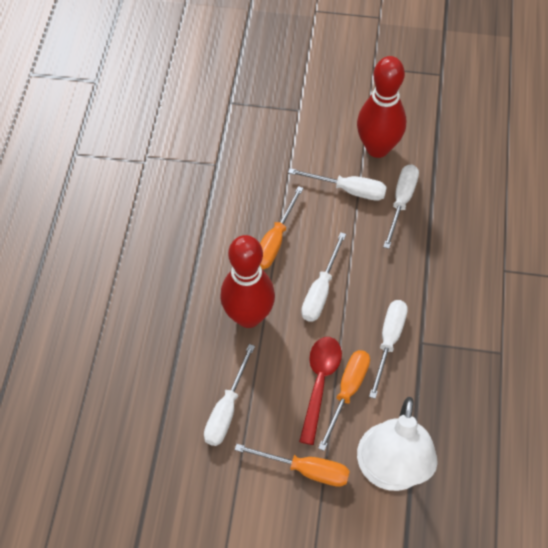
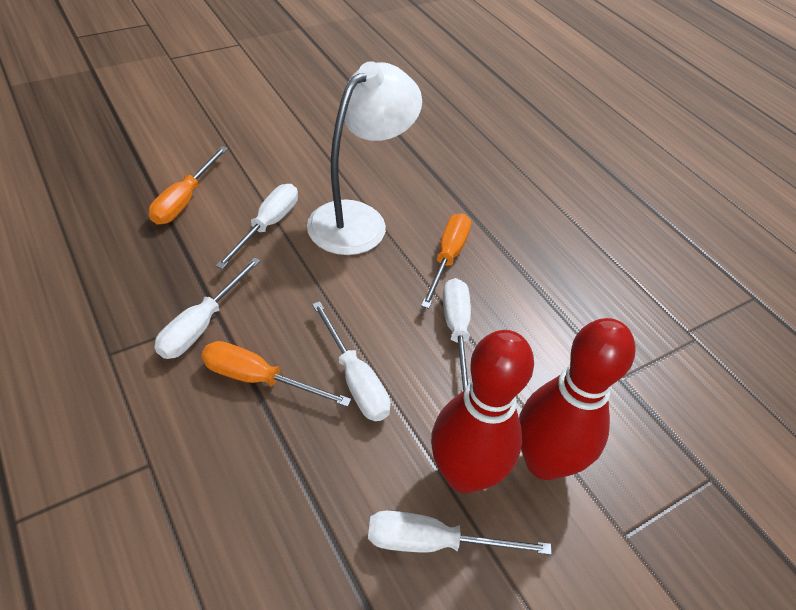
red spoon: 1 -> 0

